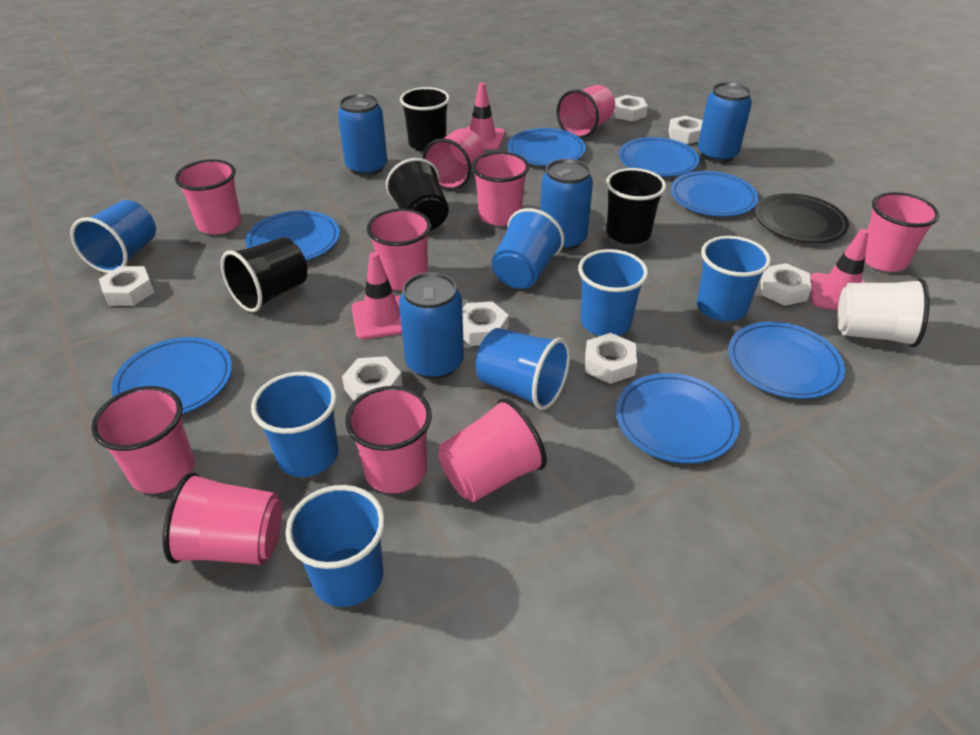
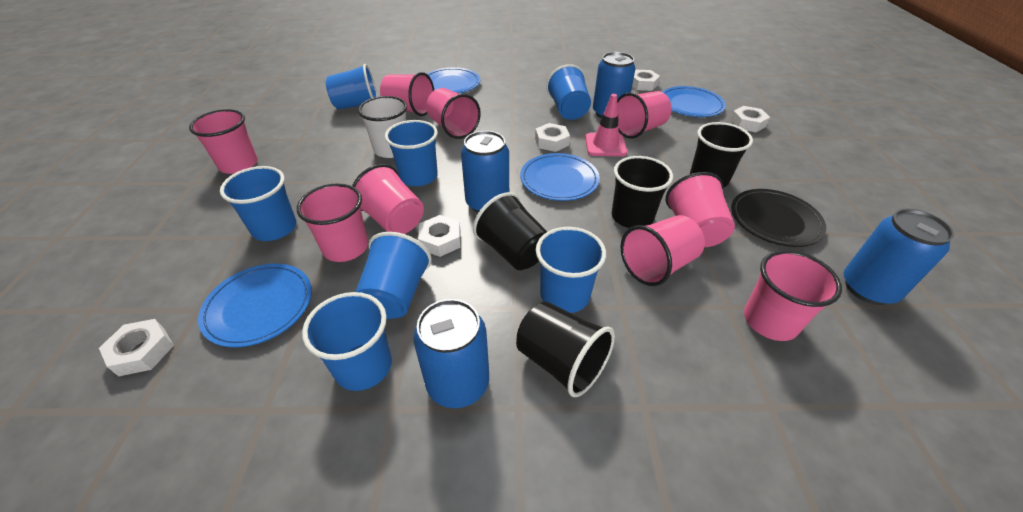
blue plate: 7 -> 4
pink cup: 10 -> 9
pink traffic cone: 3 -> 1
white nut: 7 -> 5

